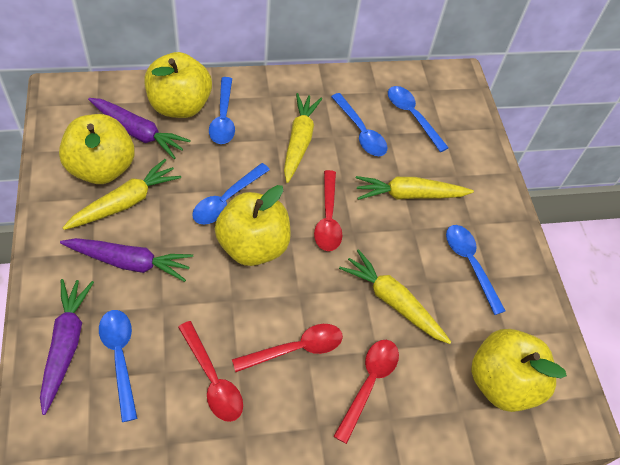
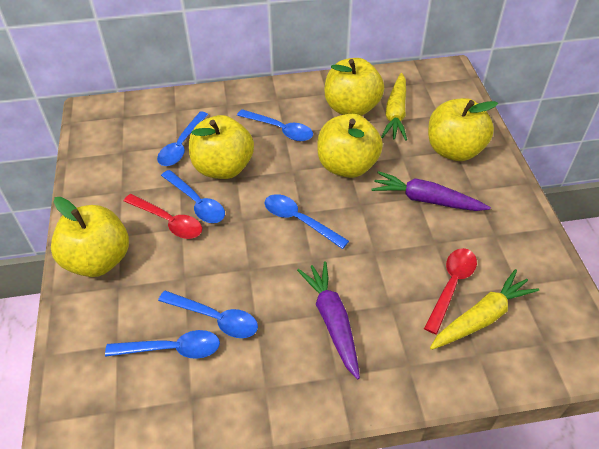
purple carrot: 3 -> 2
red spoon: 4 -> 2
yellow apple: 4 -> 5
yellow carrot: 4 -> 2

